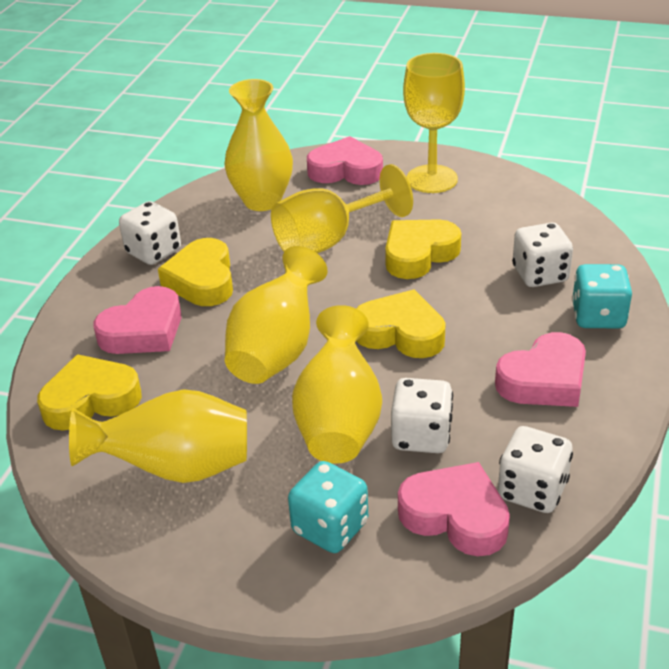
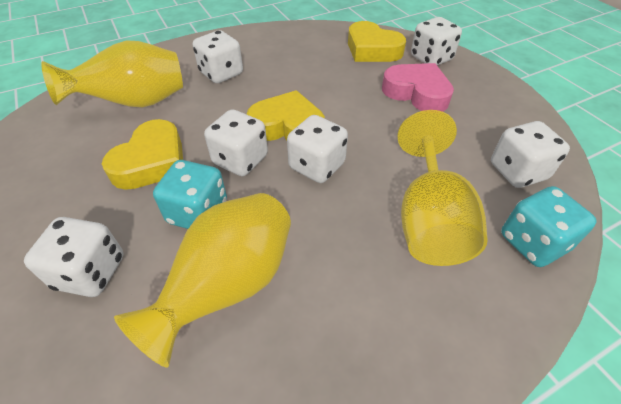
pink heart: 4 -> 1
white dice: 4 -> 6
yellow goblet: 2 -> 1
yellow heart: 4 -> 3
yellow vase: 4 -> 2

